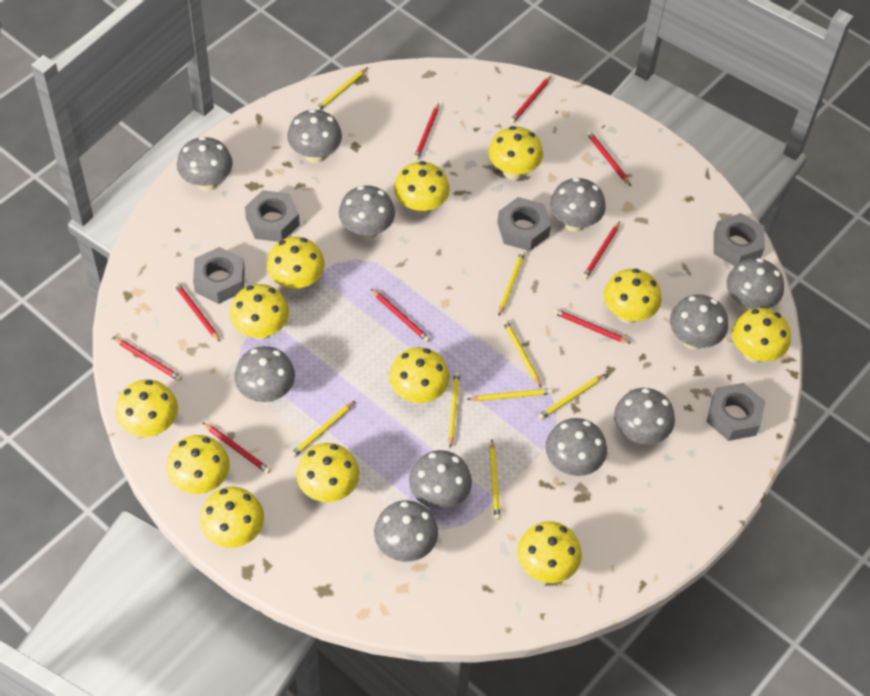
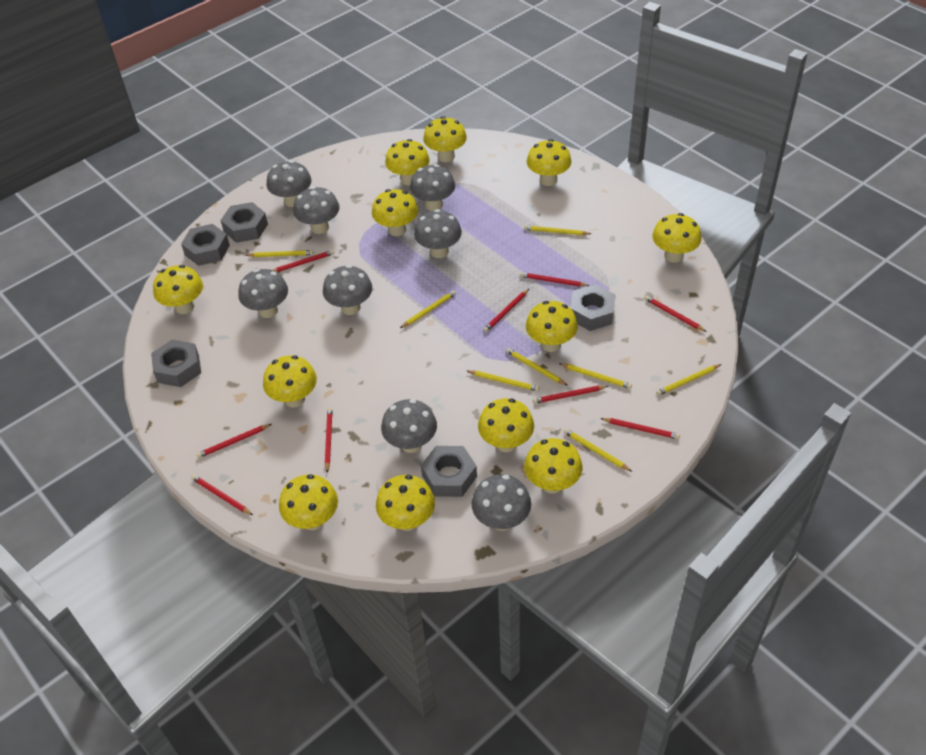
grey mushroom: 11 -> 8

